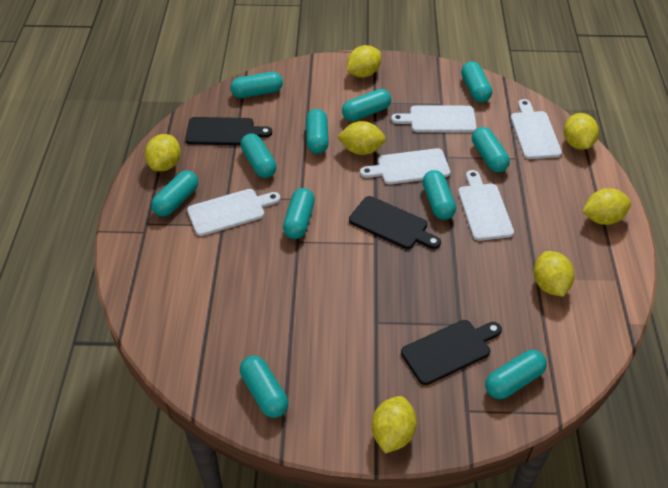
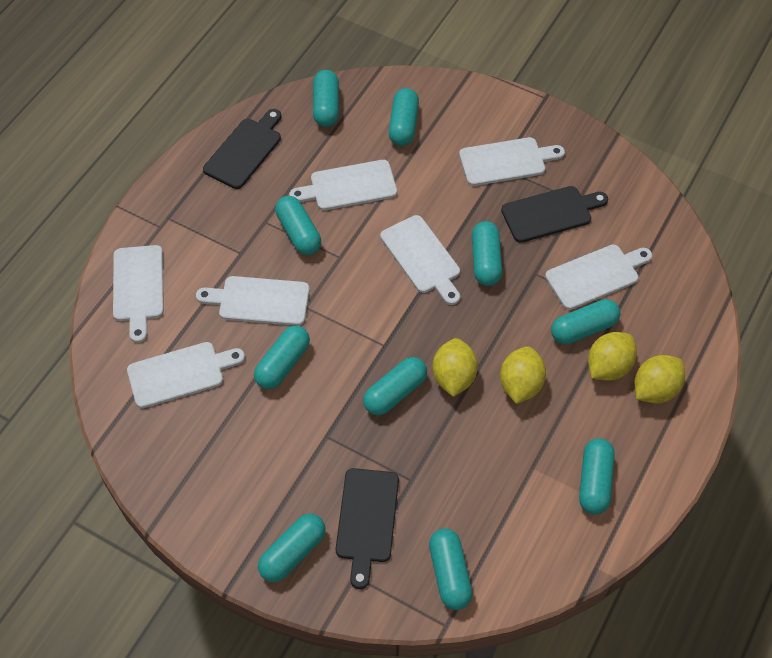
turquoise capsule: 11 -> 10
white cutting board: 5 -> 7
yellow lemon: 7 -> 4

